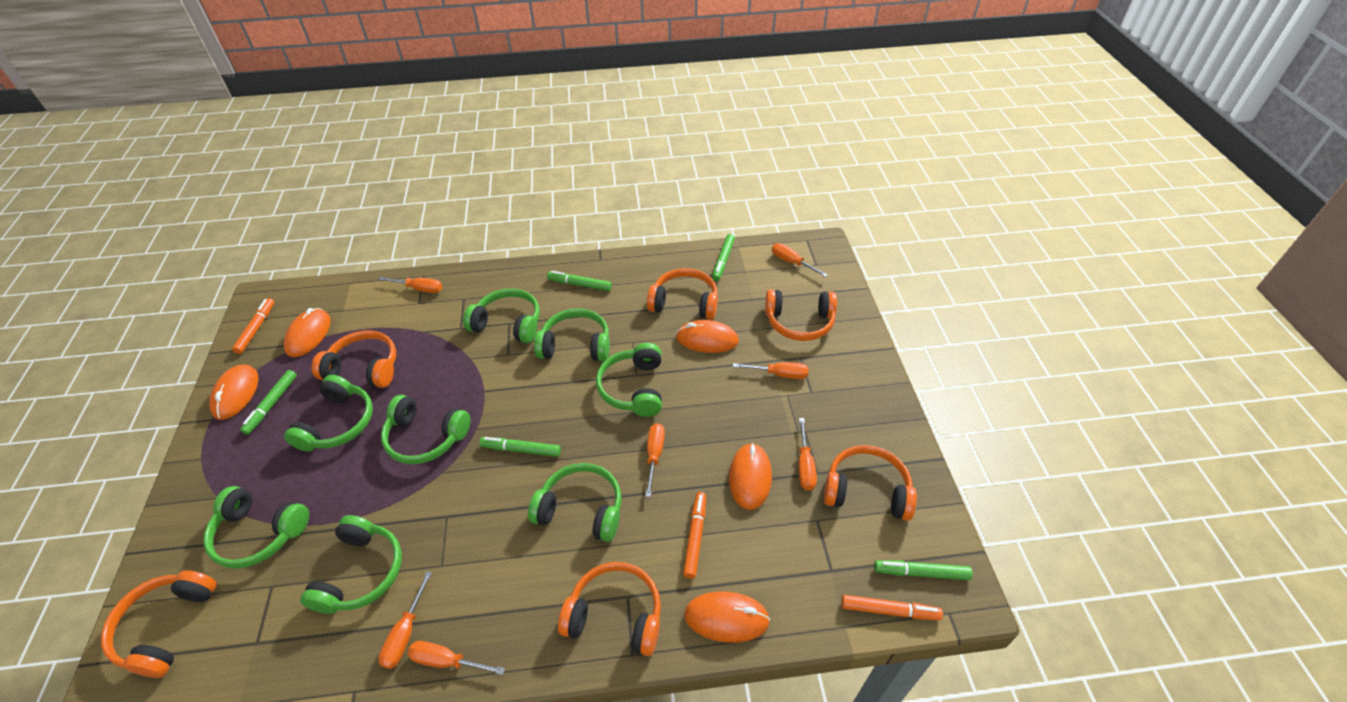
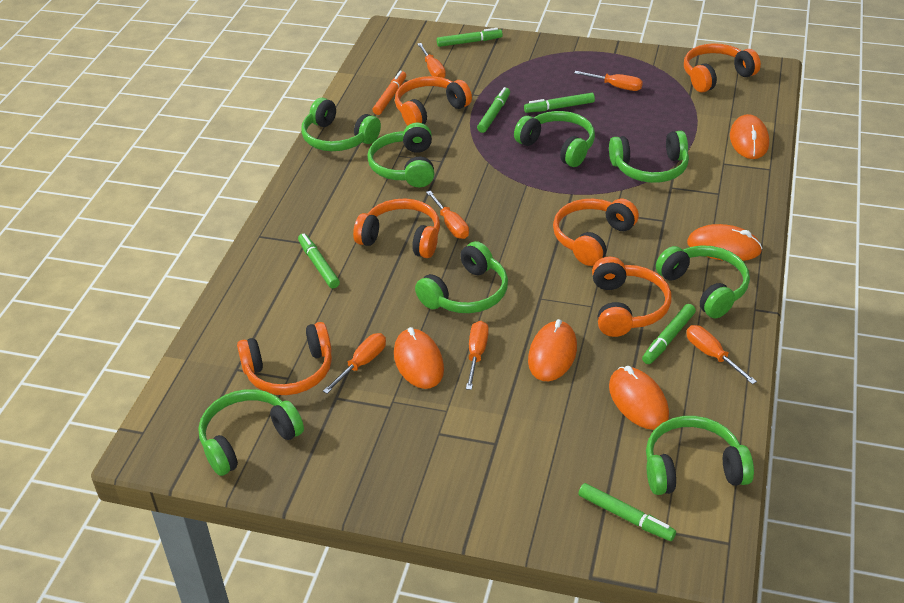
green marker: 5 -> 6
orange marker: 3 -> 1
orange screwdriver: 7 -> 6

